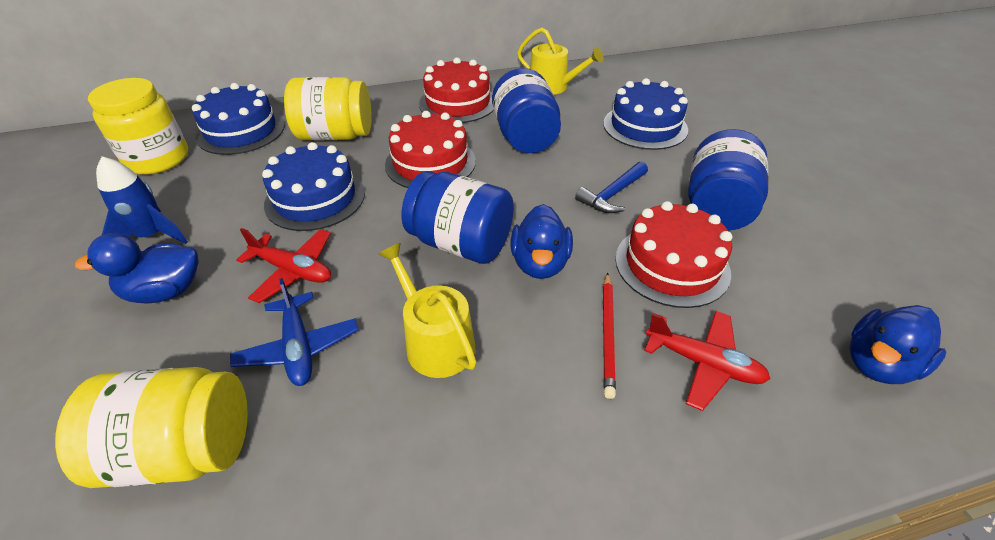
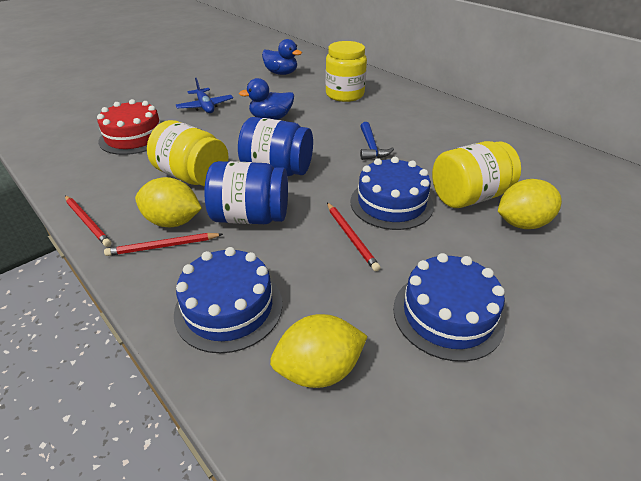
blue duck: 3 -> 2
blue jar: 3 -> 2
blue rocket: 1 -> 0
red cake: 3 -> 1
red pencil: 1 -> 3
red plane: 2 -> 0
yellow lemon: 0 -> 3
yellow watering can: 2 -> 0

